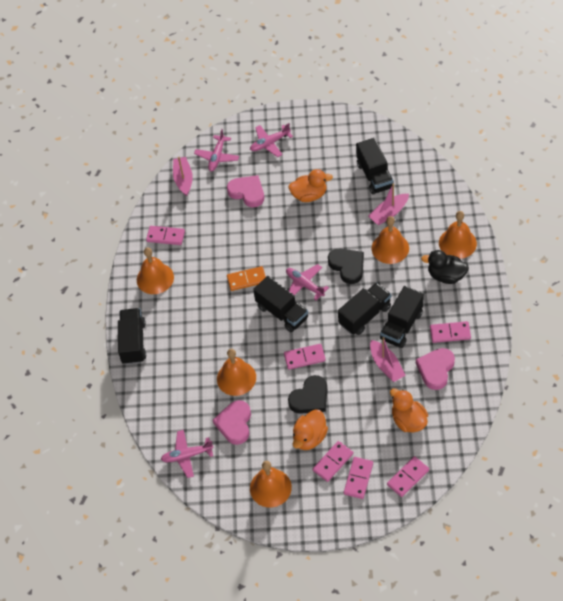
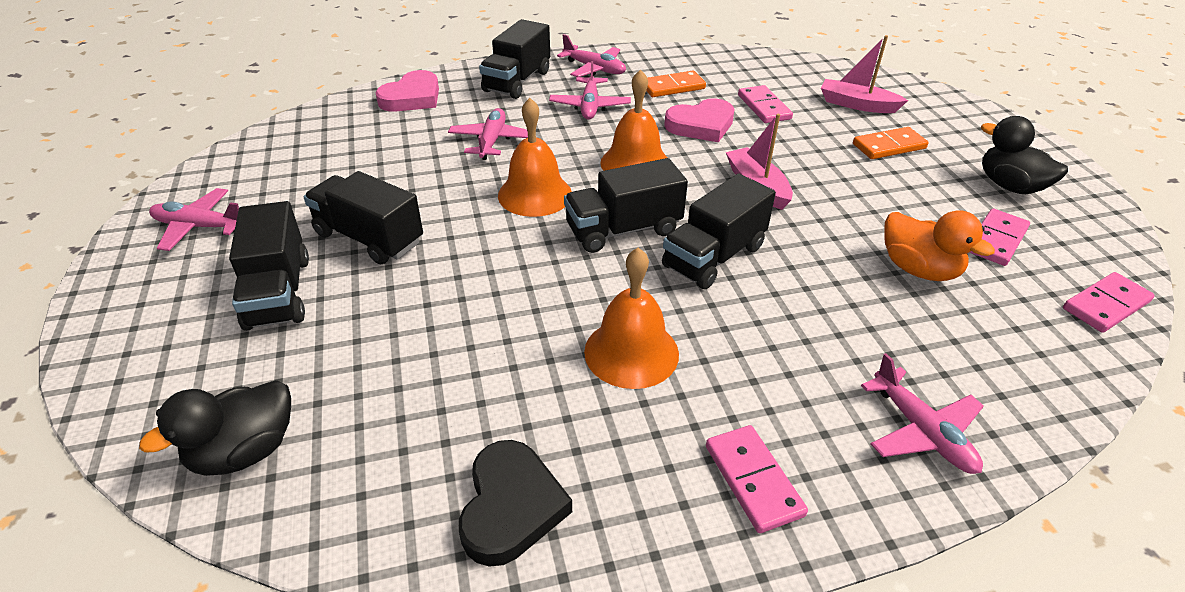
black duck: 1 -> 2
black heart: 2 -> 1
orange bell: 5 -> 3
orange domino: 1 -> 2
orange duck: 3 -> 1
pink boat: 3 -> 2
pink domino: 6 -> 4
pink heart: 3 -> 2
pink plane: 4 -> 5

